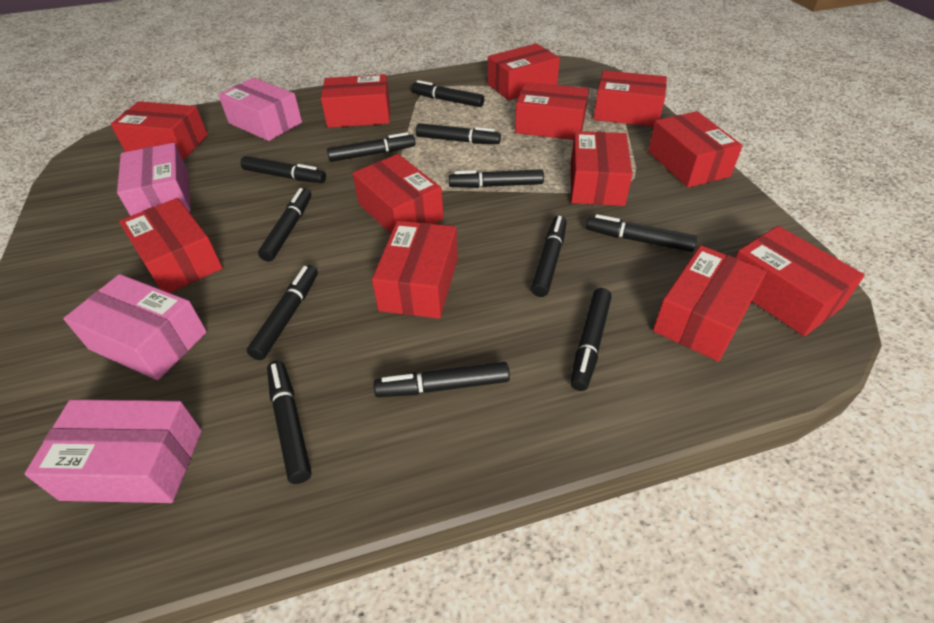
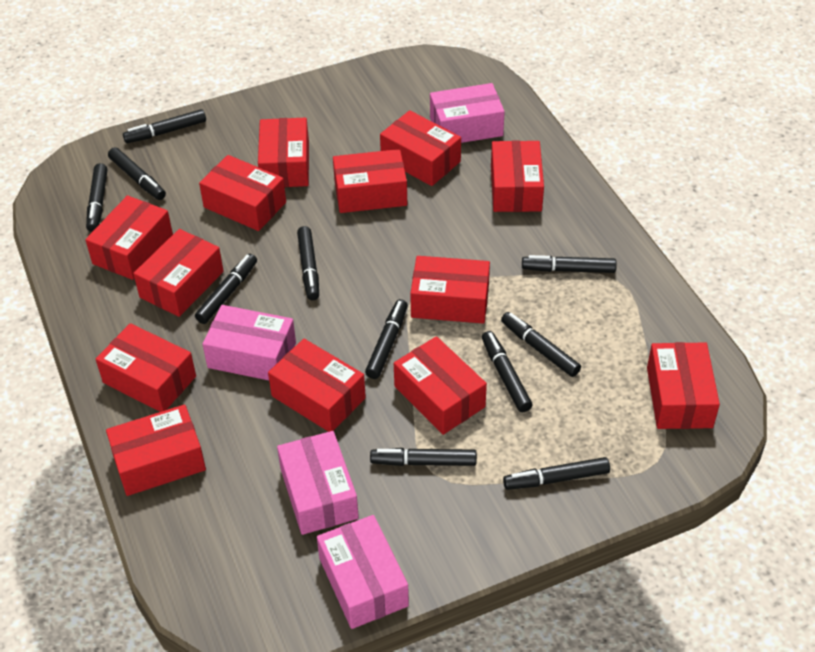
black marker: 12 -> 11
red box: 12 -> 13

